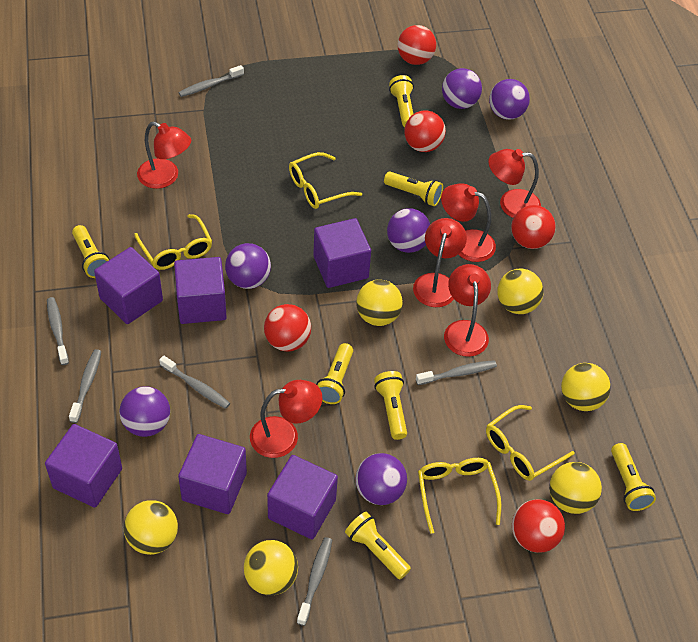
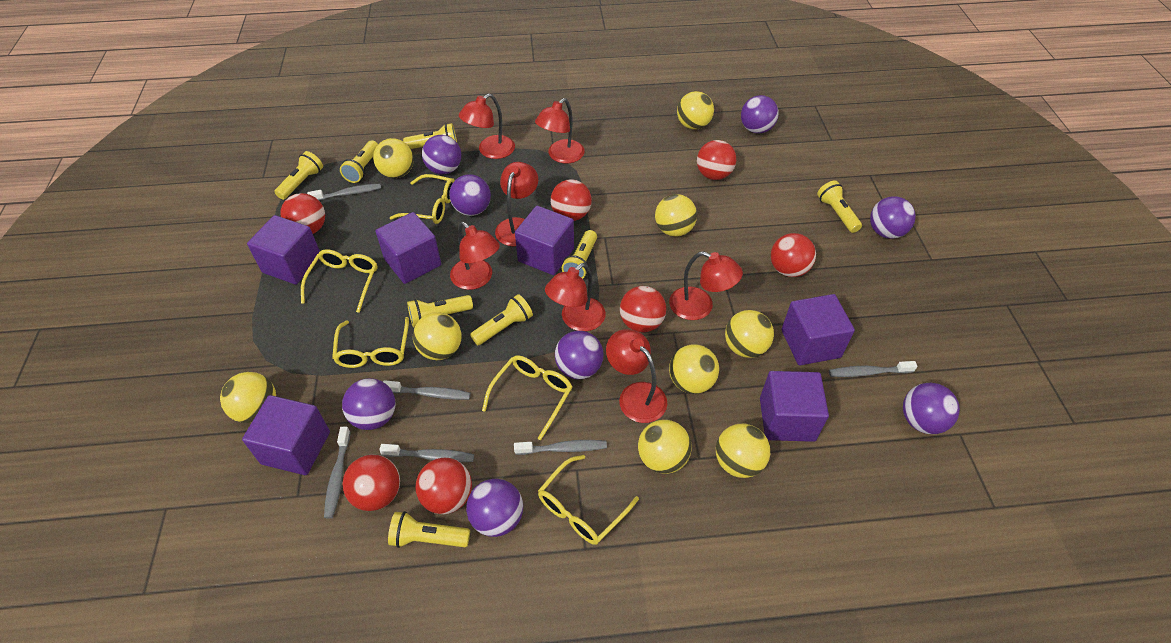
purple ball: 6 -> 8
red ball: 5 -> 7
red lamp: 6 -> 7
yellow ball: 6 -> 9
yellow flashlight: 7 -> 8
yellow glasses: 4 -> 5

